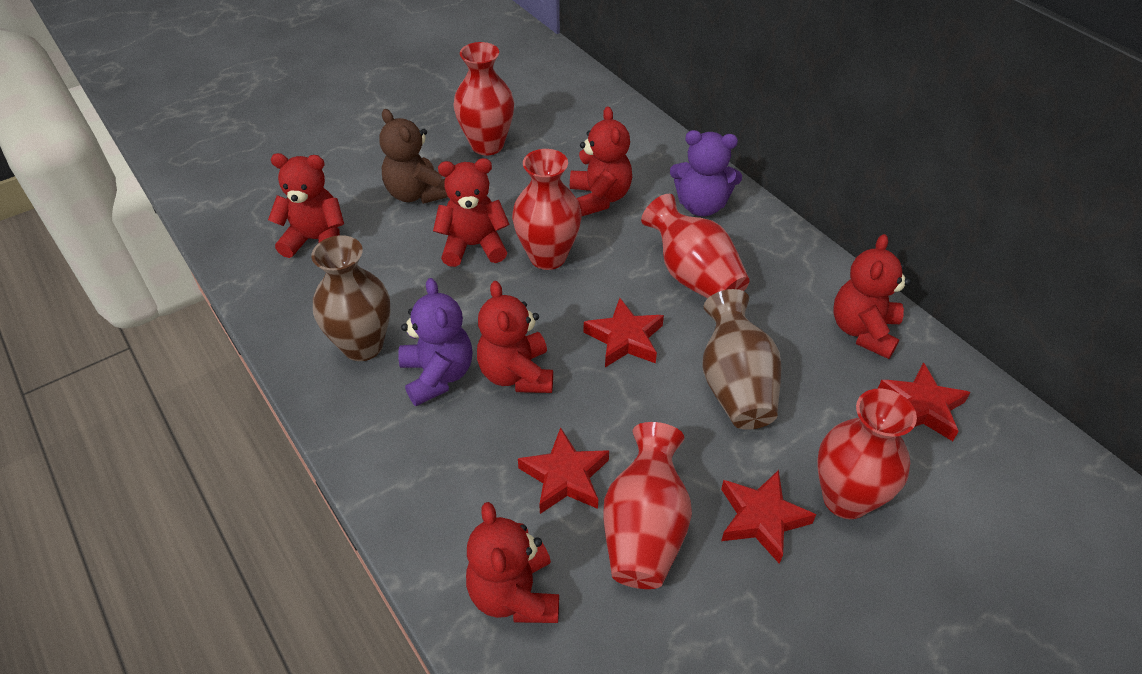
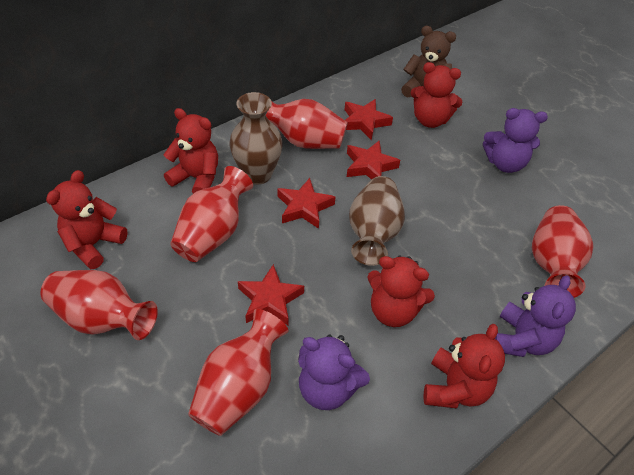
purple teddy bear: 2 -> 3
red teddy bear: 6 -> 5

